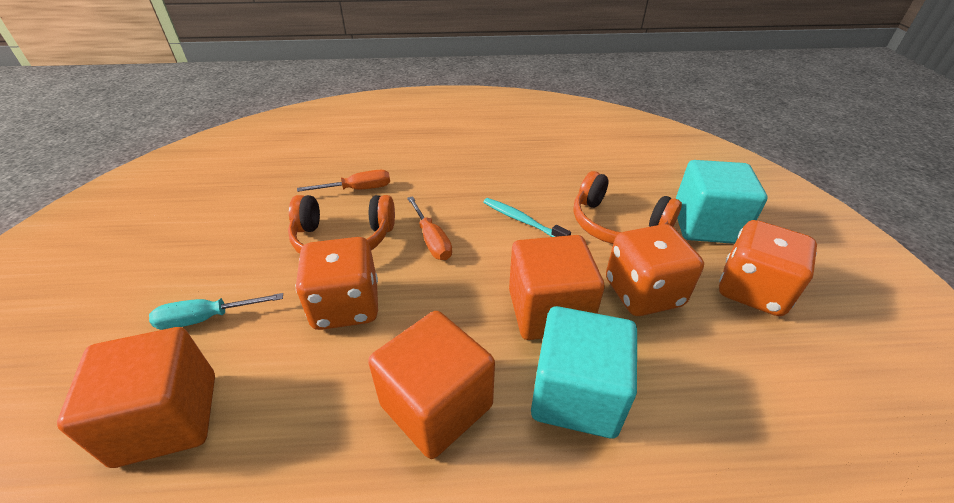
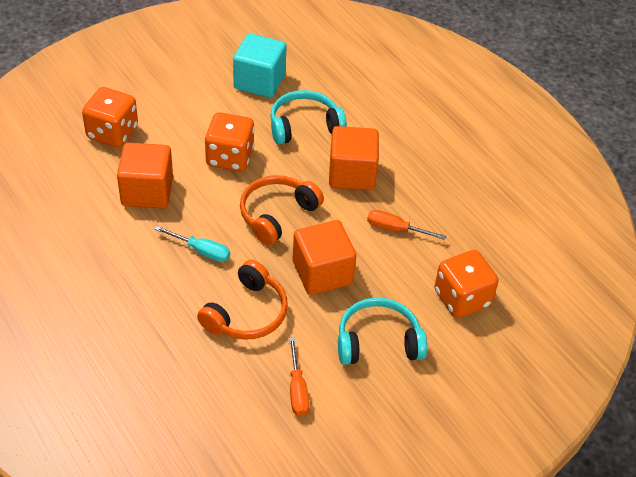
turquoise cube: 2 -> 1
turquoise headphones: 0 -> 2
turquoise toothbrush: 1 -> 0

